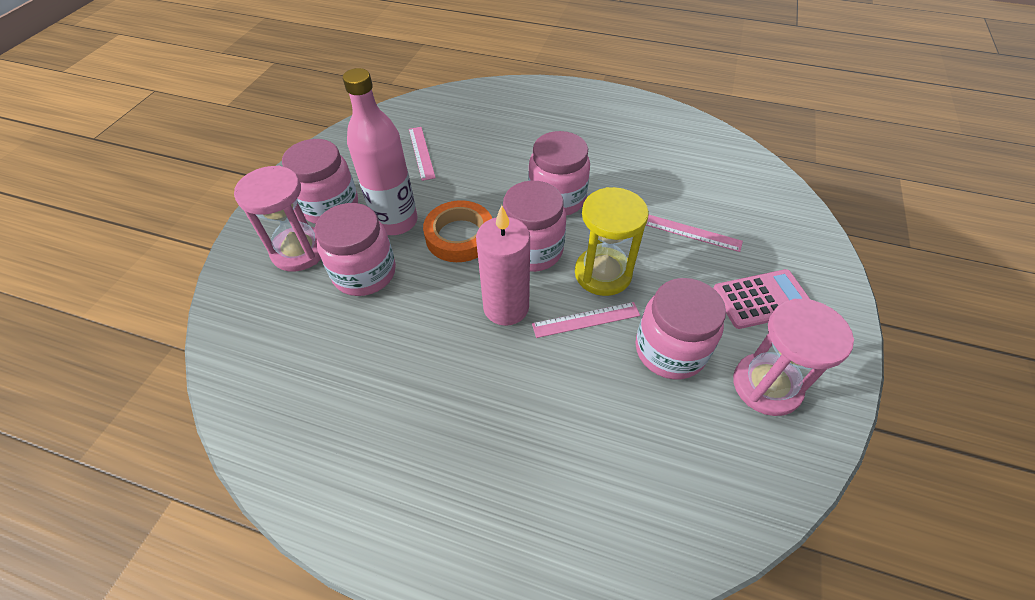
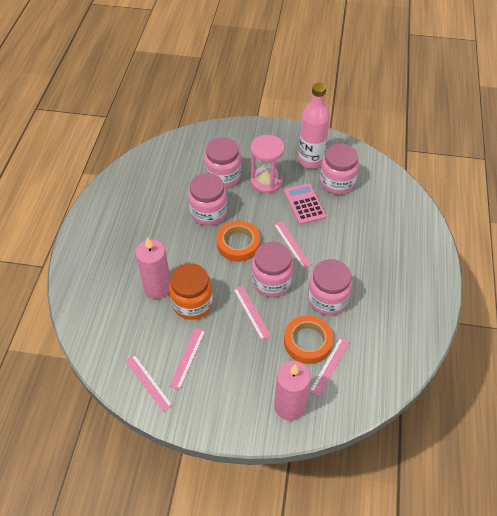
orange jar: 0 -> 1
orange tape: 1 -> 2
pink candle: 1 -> 2
pink hourglass: 2 -> 1
pink ruler: 3 -> 5
yellow hourglass: 1 -> 0

